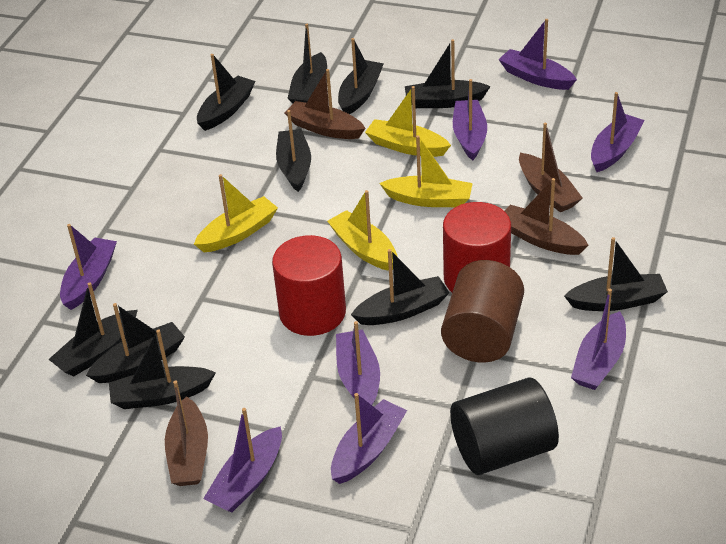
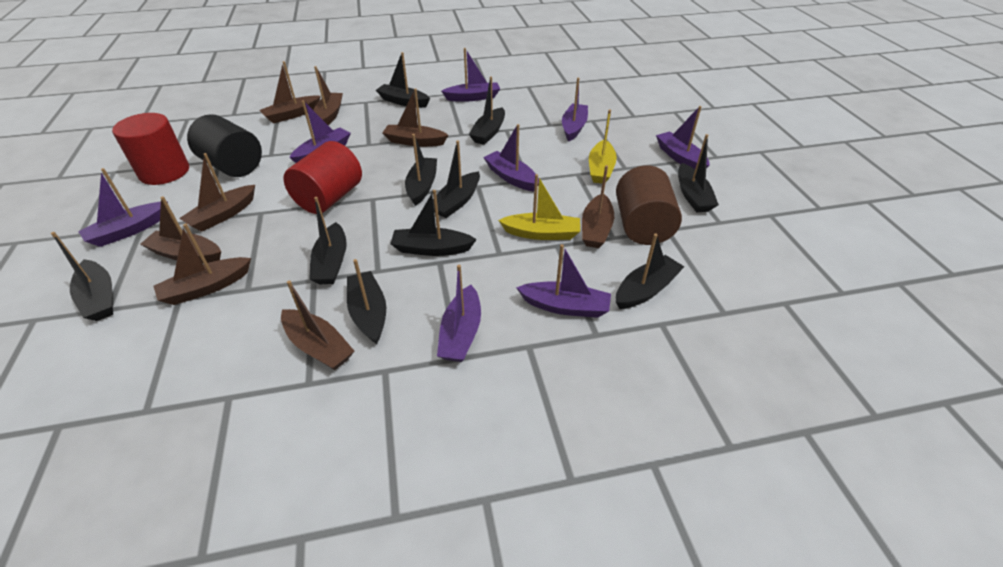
brown boat: 4 -> 8
yellow boat: 4 -> 2

